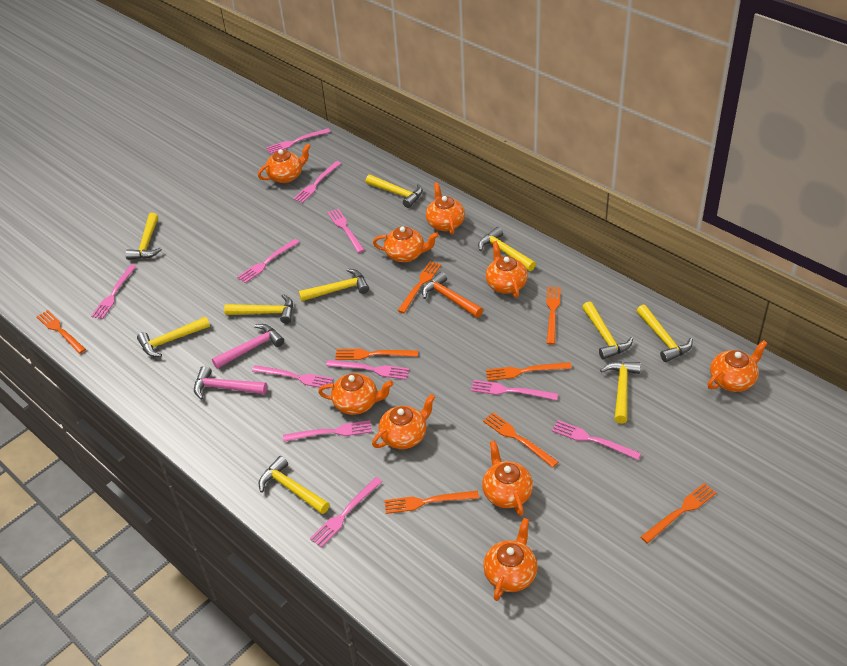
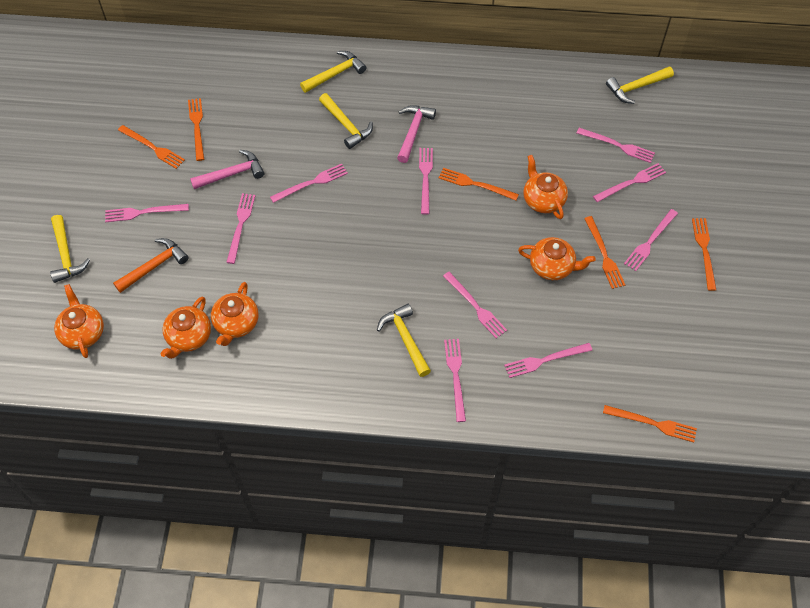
orange fork: 8 -> 6
orange teapot: 9 -> 5
pink fork: 11 -> 10
yellow hammer: 10 -> 5

